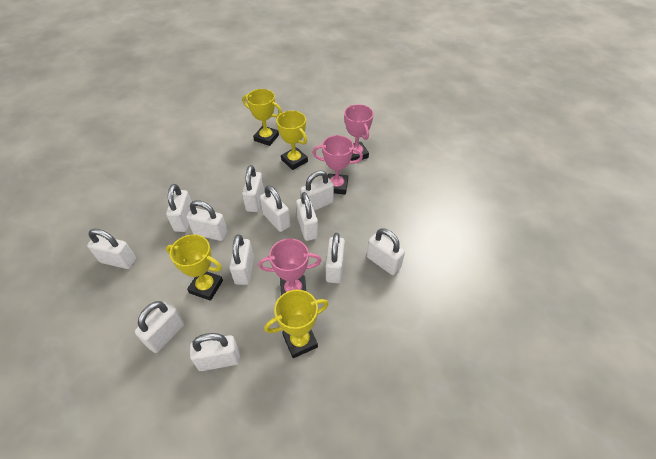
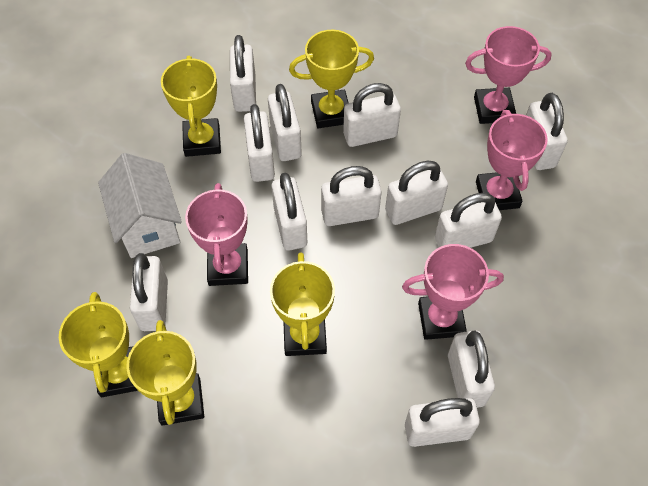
pink trophy: 3 -> 4
white house: 0 -> 1
yellow trophy: 4 -> 5

